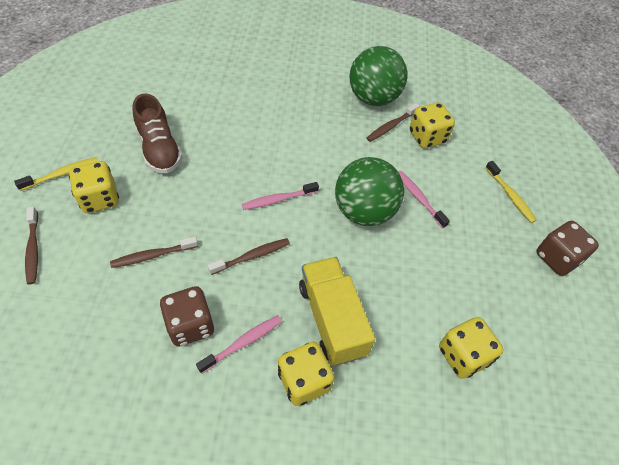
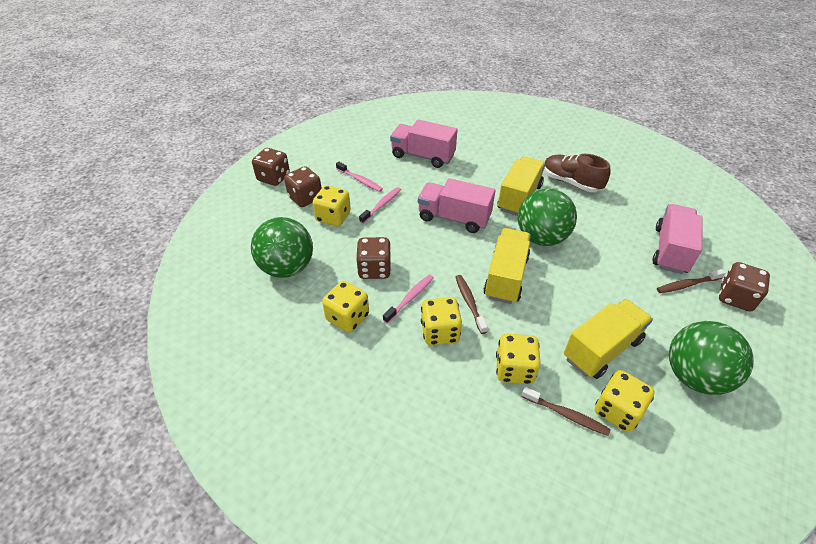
brown dice: 2 -> 4
brown toothbrush: 4 -> 3
green ball: 2 -> 3
pink truck: 0 -> 3
yellow dice: 4 -> 5
yellow toothbrush: 2 -> 0
yellow truck: 1 -> 3

